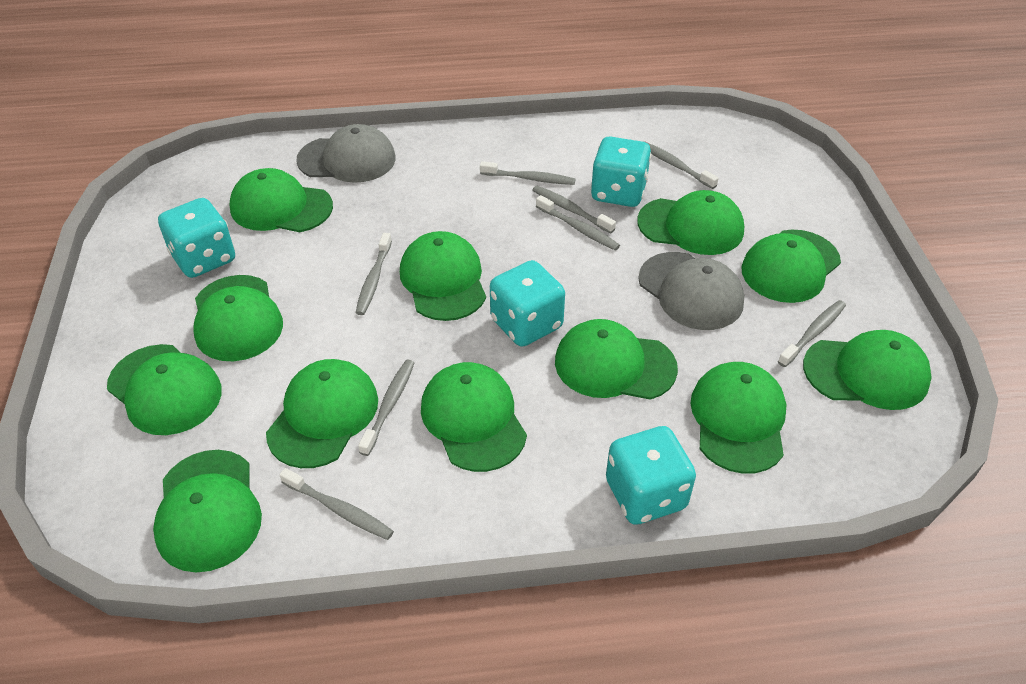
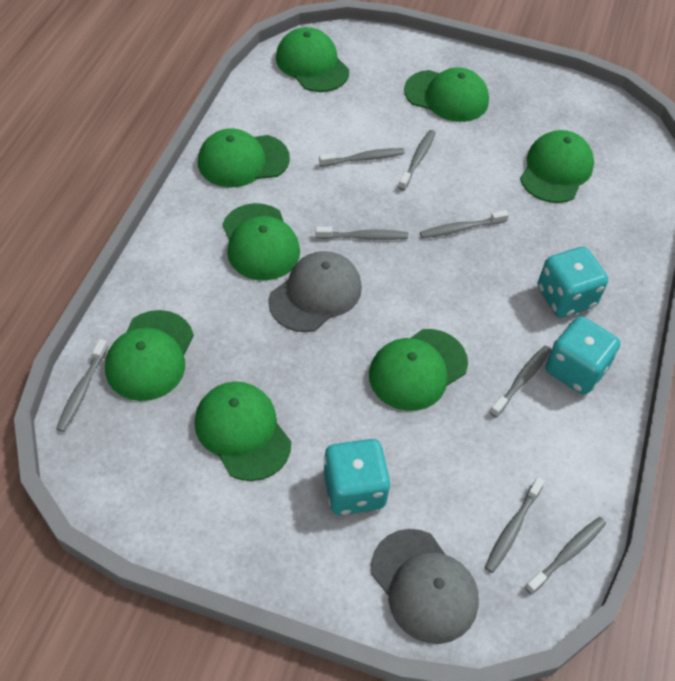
green cap: 12 -> 8
turquoise dice: 4 -> 3

